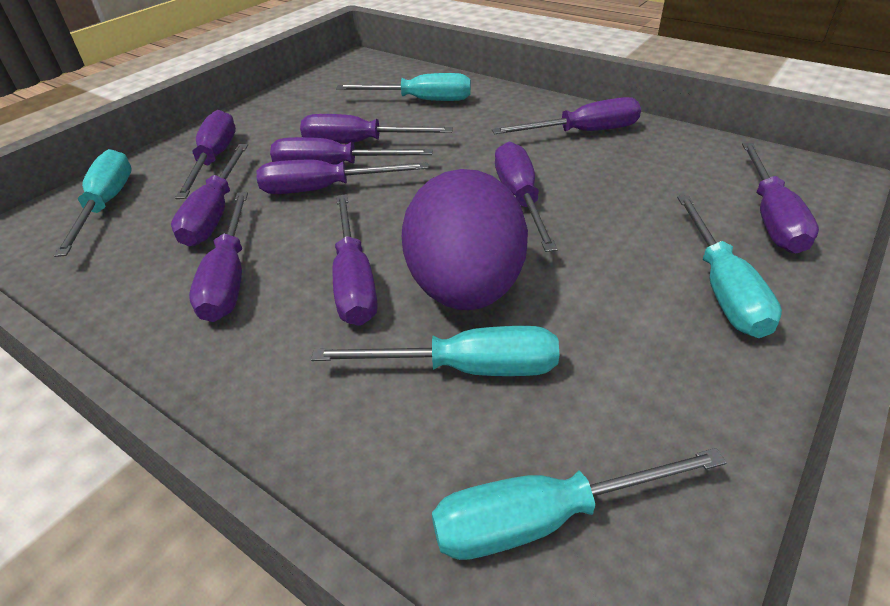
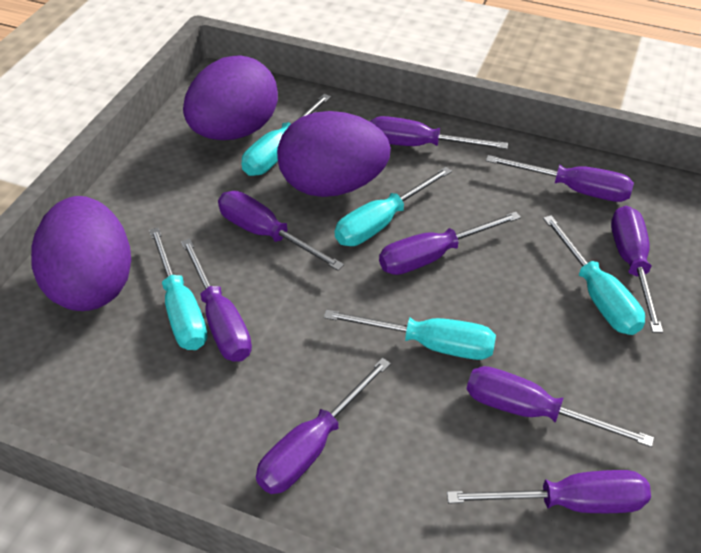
purple egg: 1 -> 3
purple screwdriver: 10 -> 9

